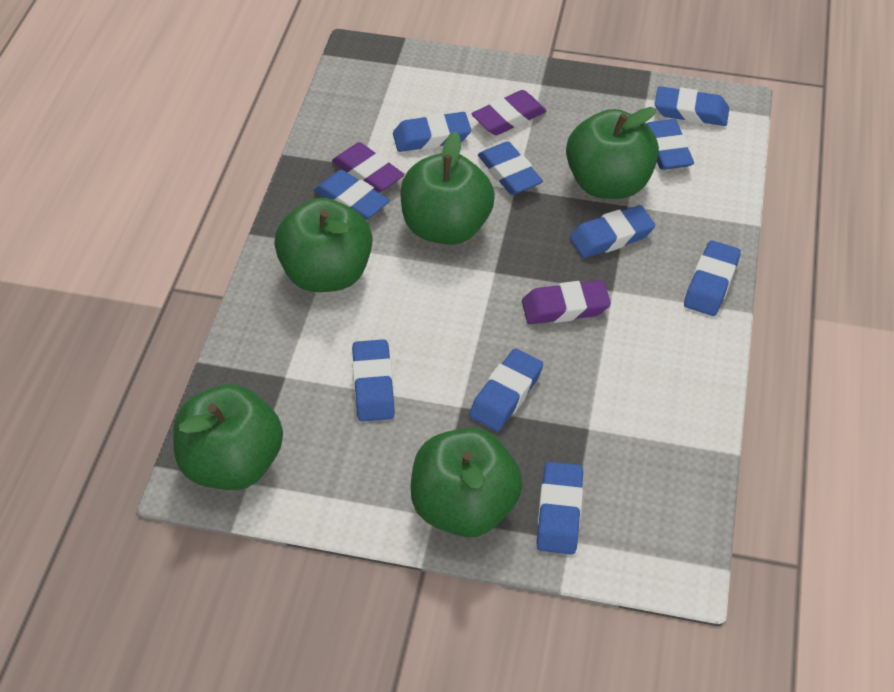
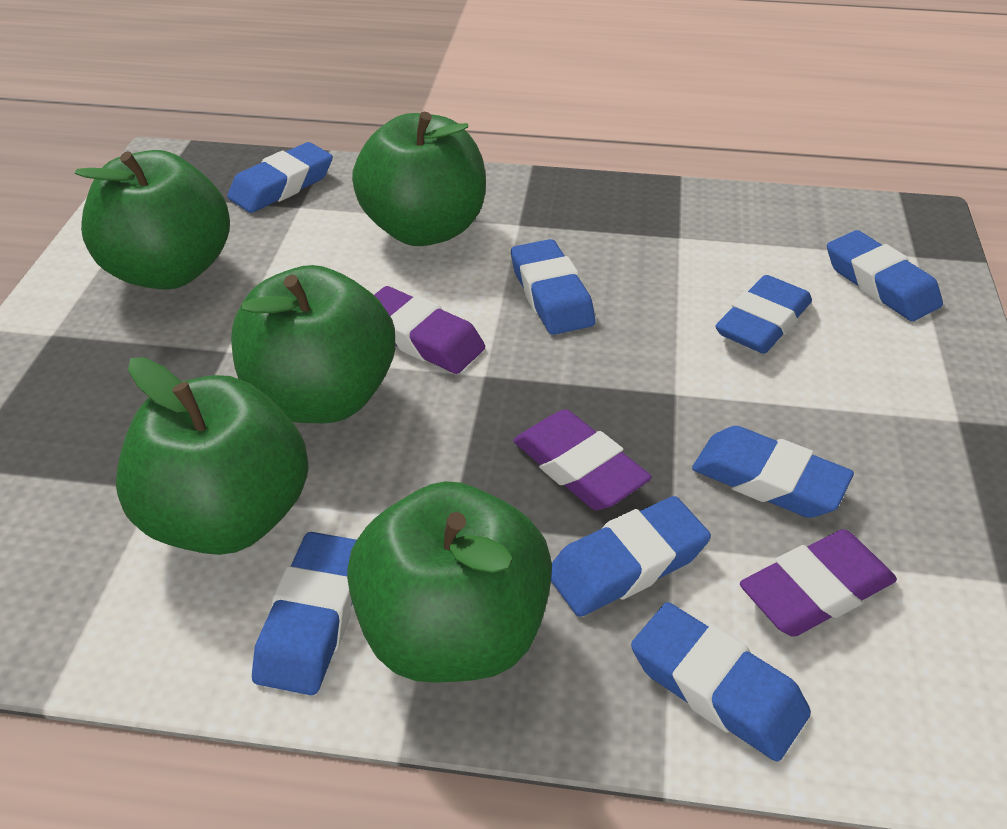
blue eraser: 10 -> 8

